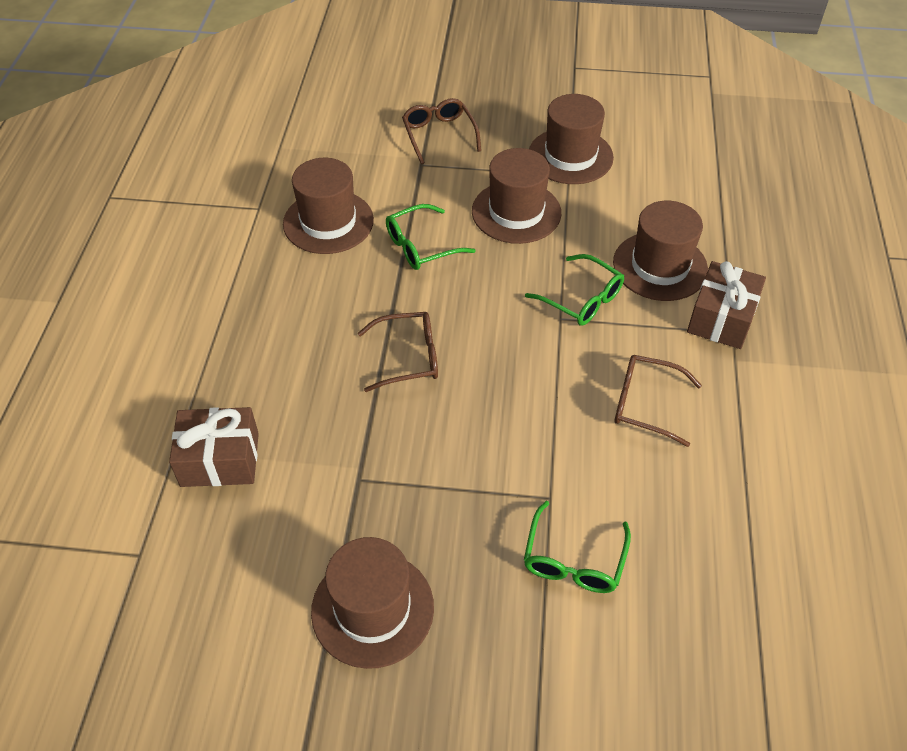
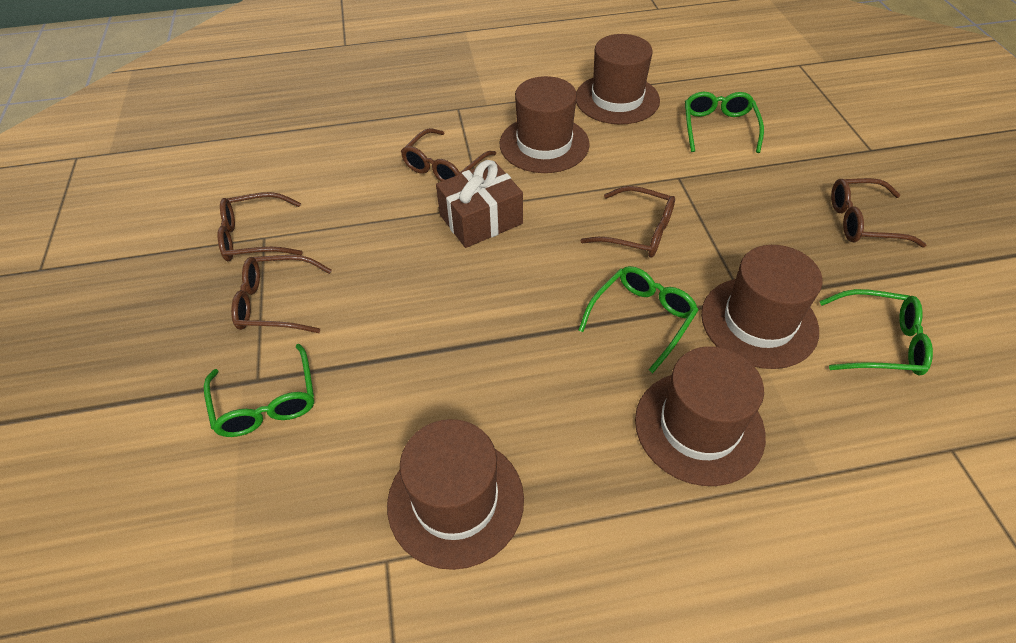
brown gift: 2 -> 1
brown glasses: 3 -> 5
green glasses: 3 -> 4

